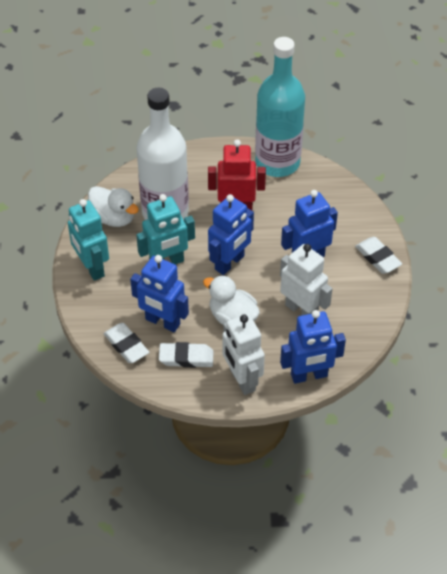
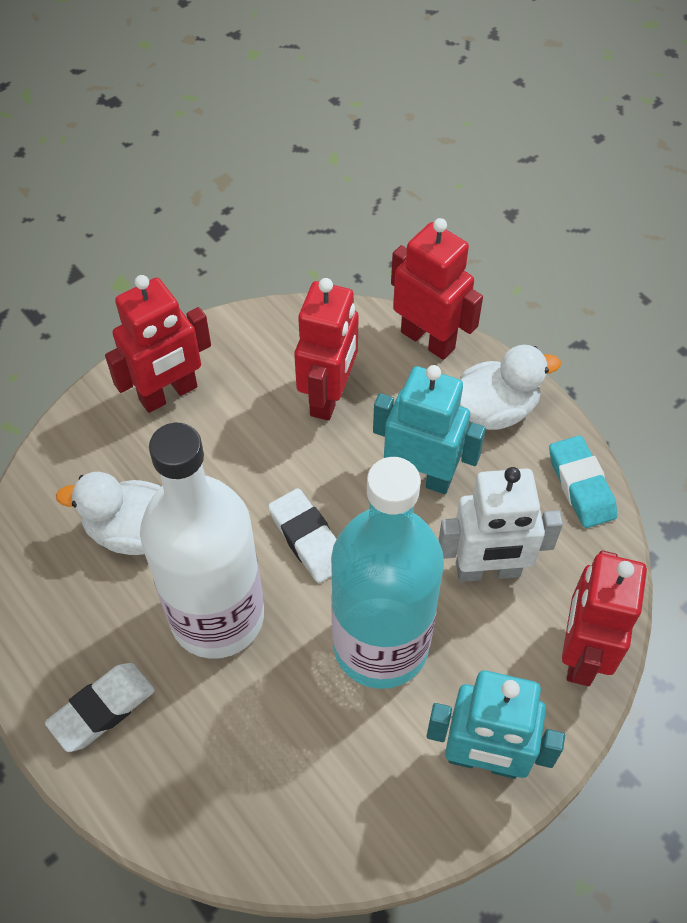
blue robot: 4 -> 0
red robot: 1 -> 4
turquoise eraser: 0 -> 1
white eraser: 3 -> 2
white robot: 2 -> 1

